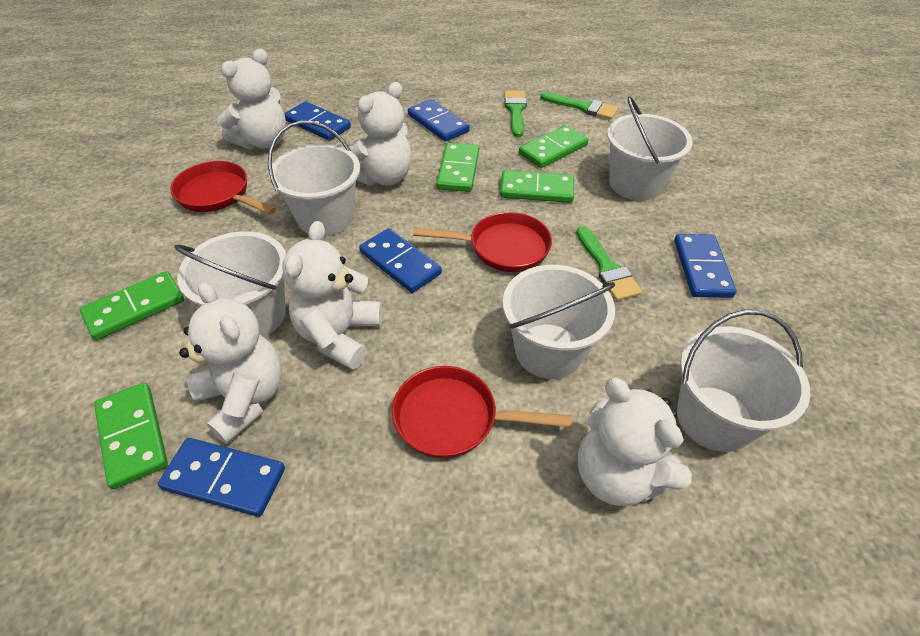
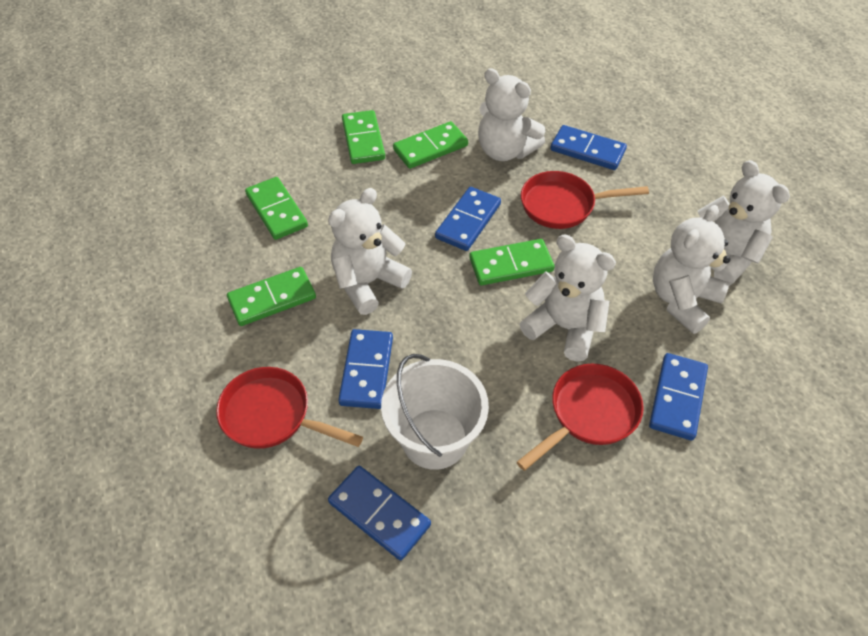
green brush: 3 -> 0
white bucket: 5 -> 1

